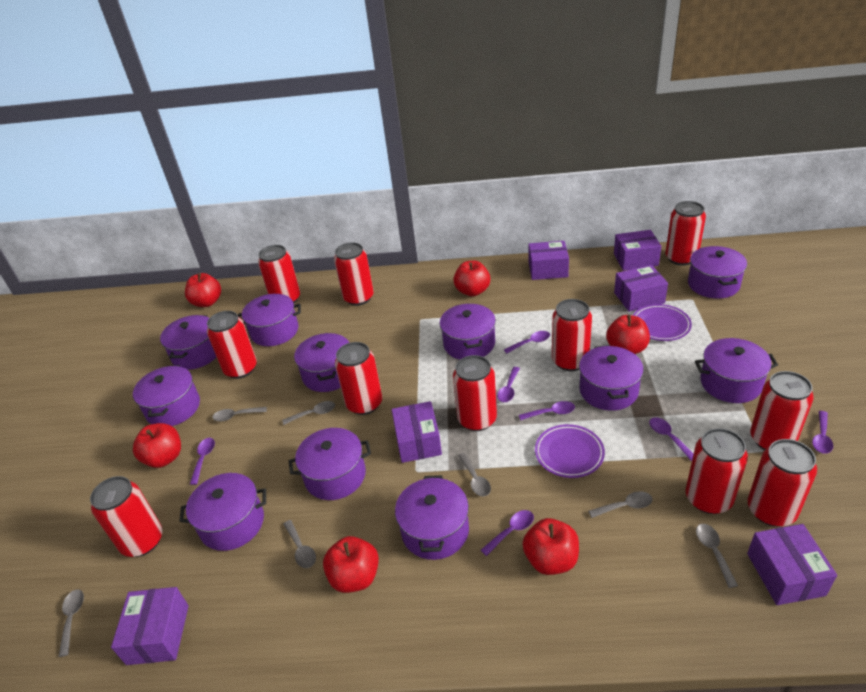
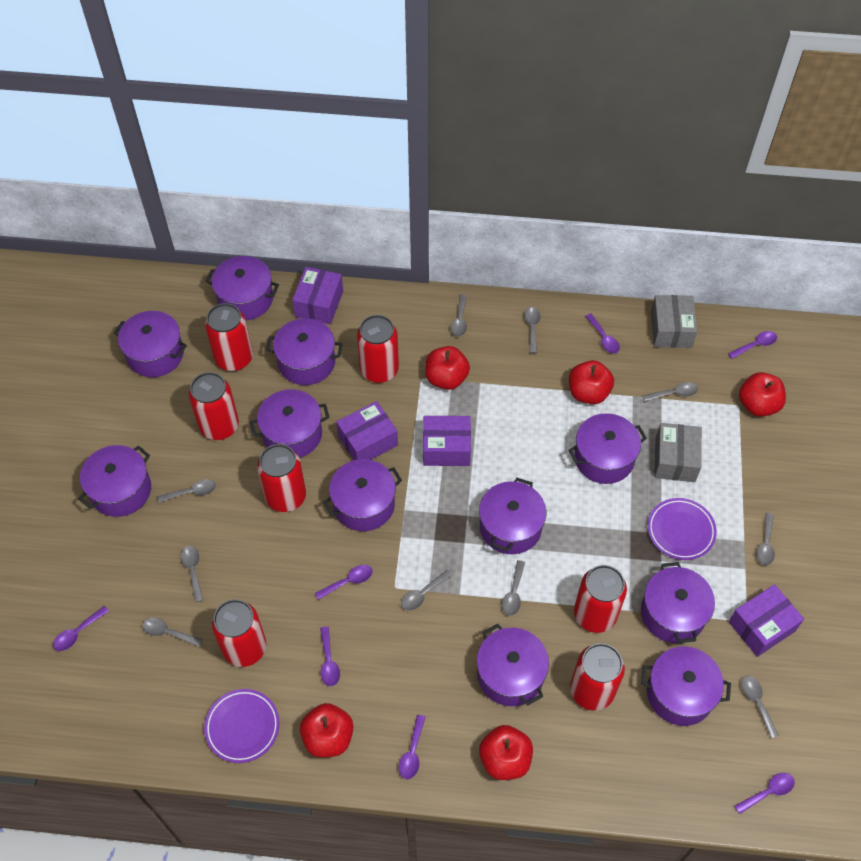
grey box: 0 -> 2
grey spoon: 7 -> 10
purple box: 6 -> 4
red apple: 6 -> 5
red can: 11 -> 7

